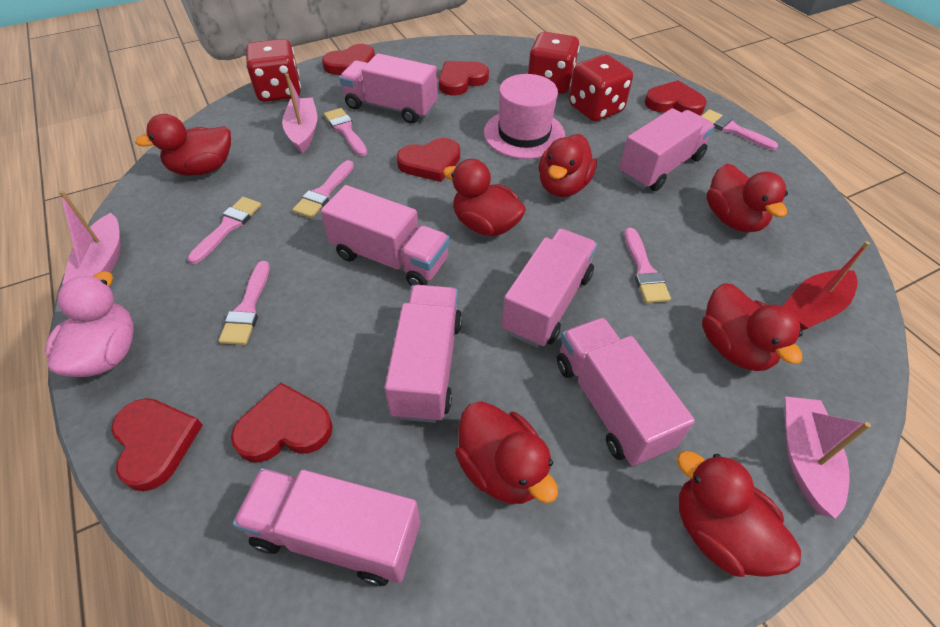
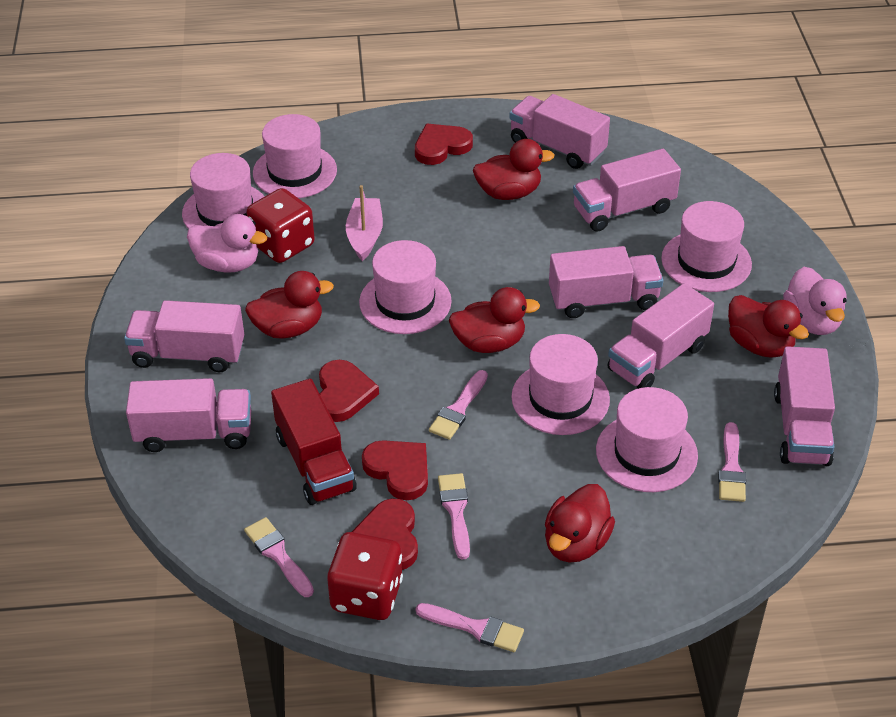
pink boat: 3 -> 1
pink brush: 6 -> 5
pink duck: 1 -> 2
pink hat: 1 -> 6
red boat: 1 -> 0
red dice: 3 -> 2
red duck: 7 -> 5
red heart: 6 -> 4
red truck: 0 -> 1

